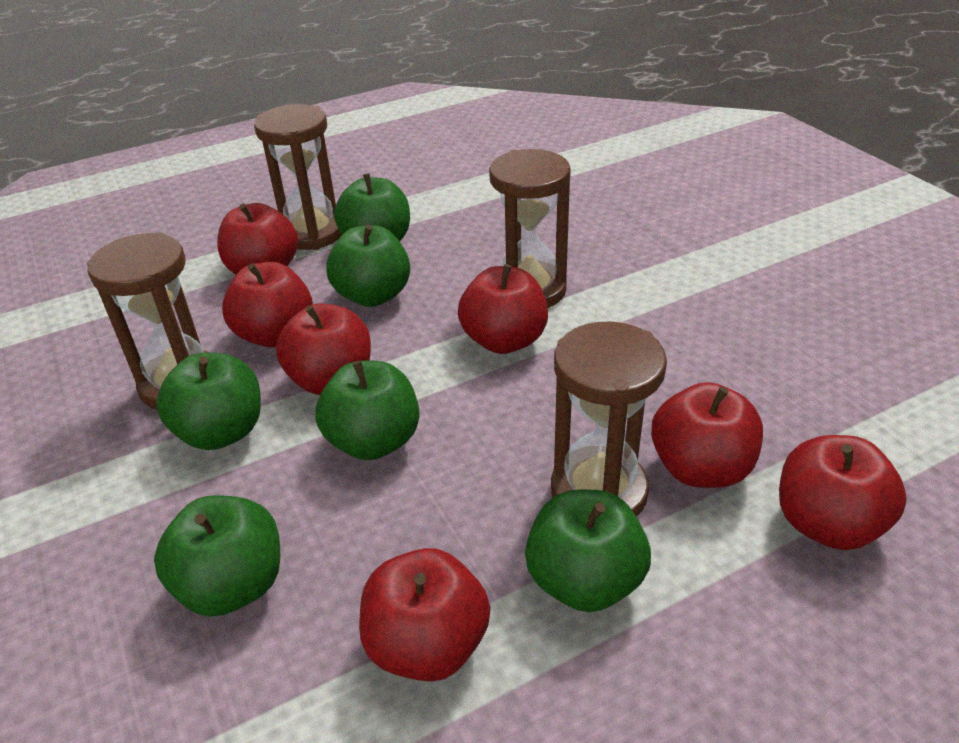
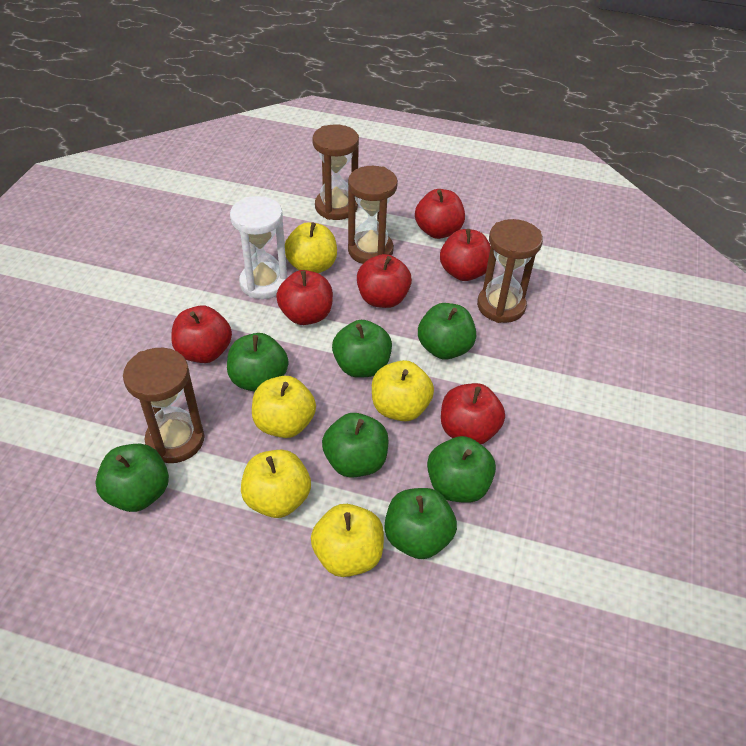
green apple: 6 -> 7
red apple: 7 -> 6
white hourglass: 0 -> 1
yellow apple: 0 -> 5

